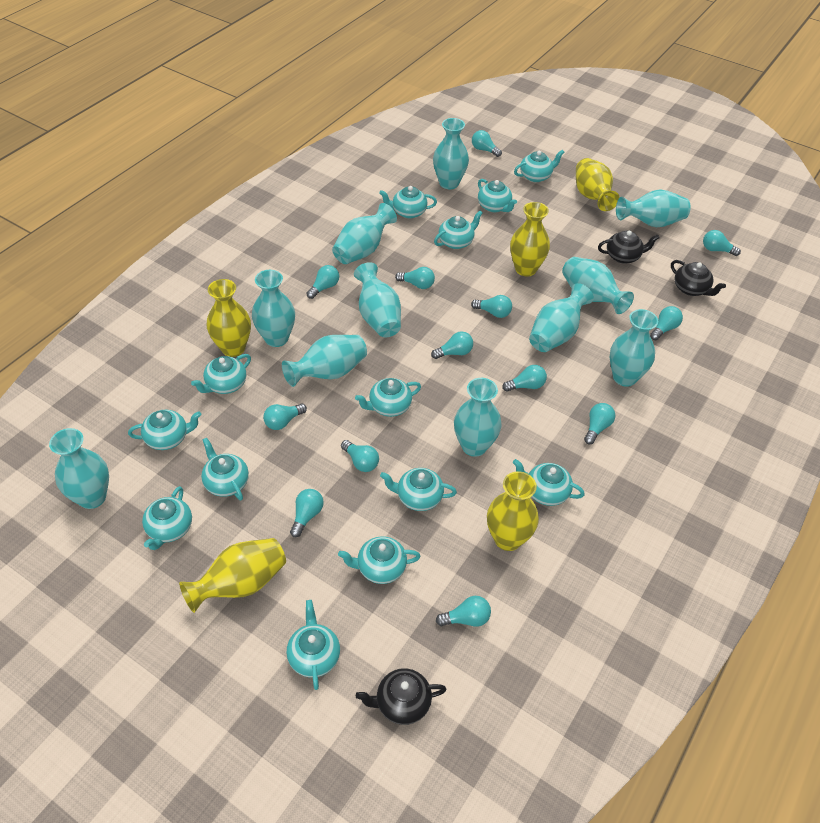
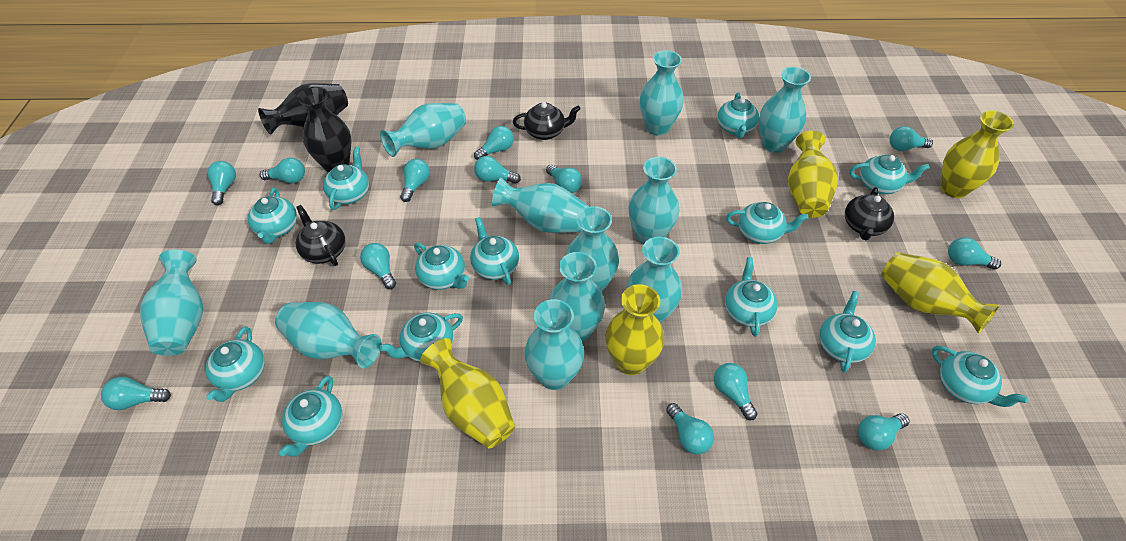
black vase: 0 -> 2

